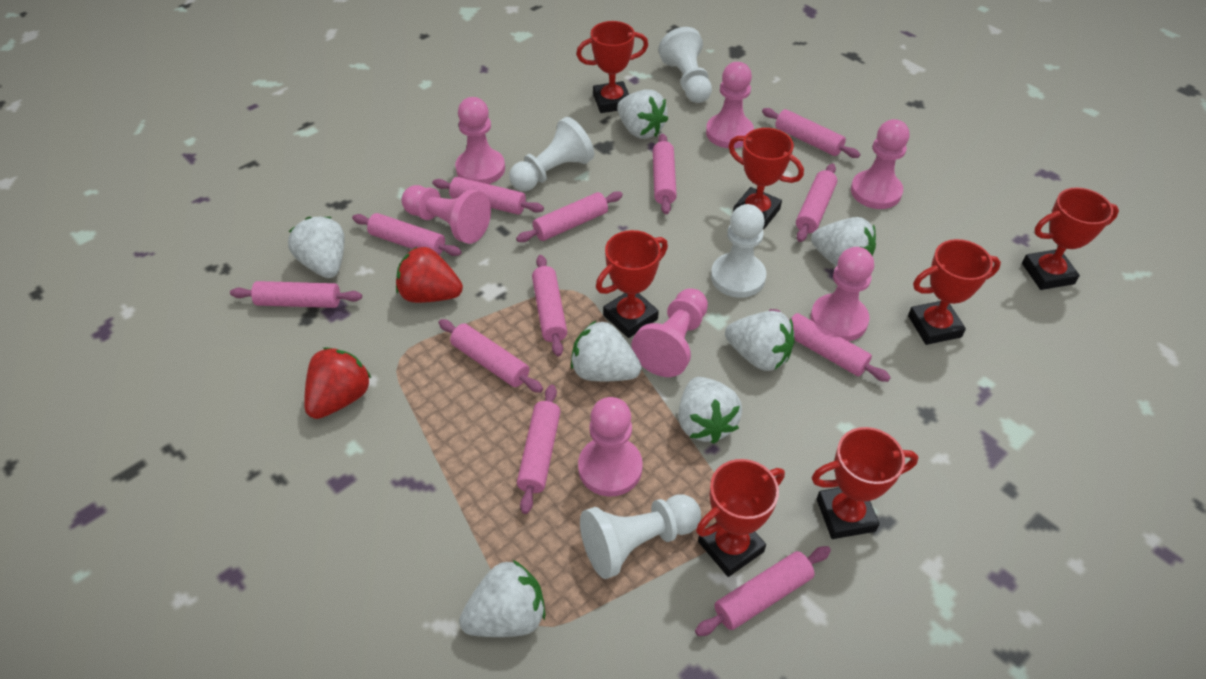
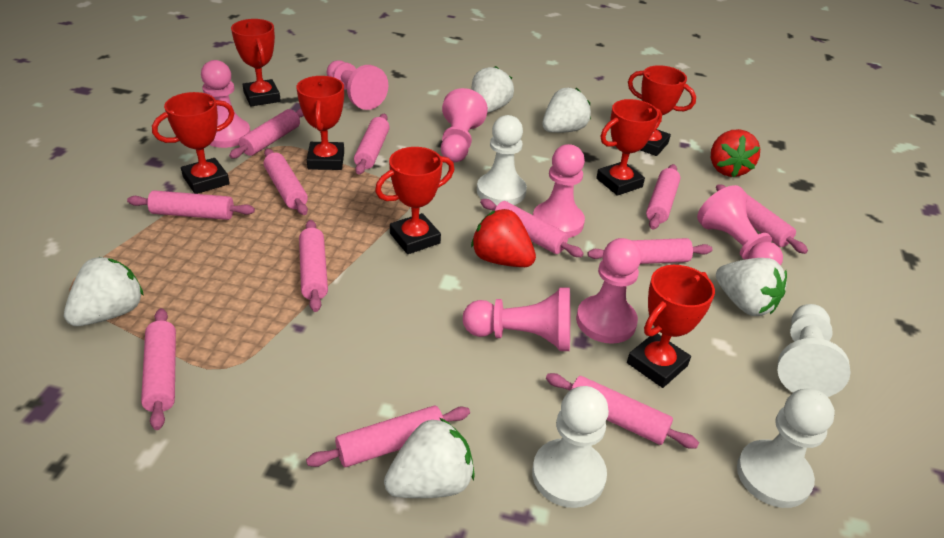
white strawberry: 7 -> 5

